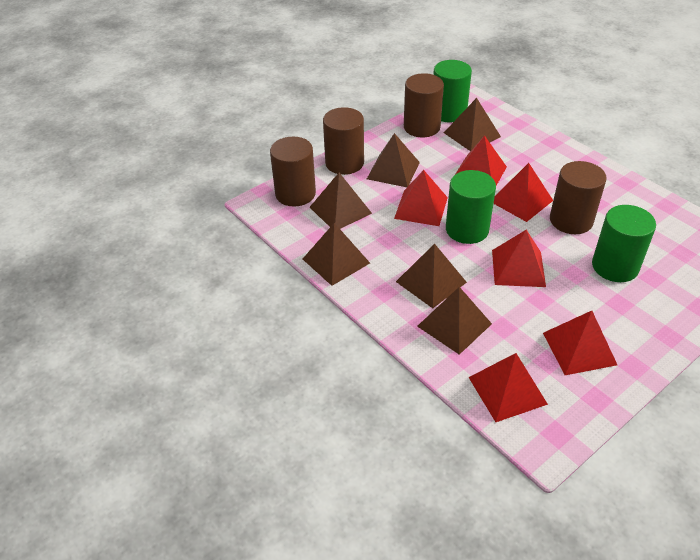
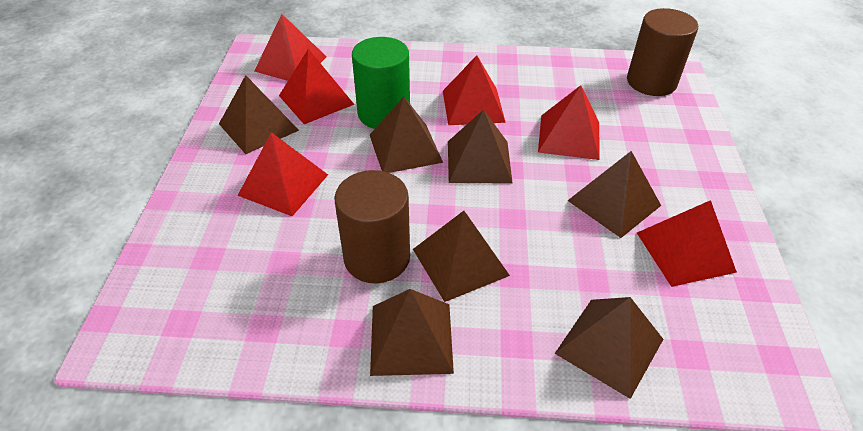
brown cylinder: 4 -> 2
brown pyramid: 6 -> 7
green cylinder: 3 -> 1

